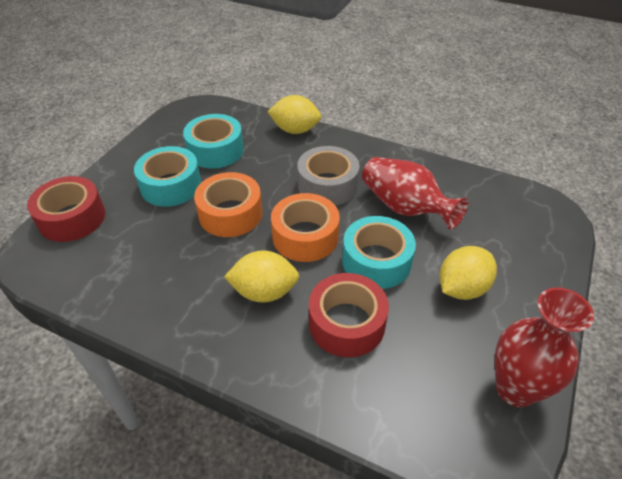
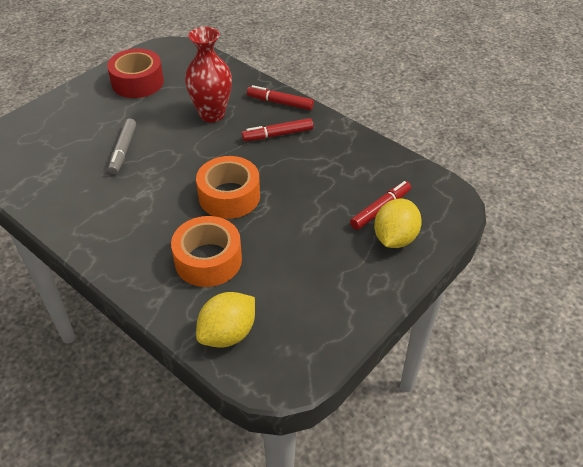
grey marker: 0 -> 1
grey tape: 1 -> 0
red marker: 0 -> 3
red tape: 2 -> 1
red vase: 2 -> 1
turquoise tape: 3 -> 0
yellow lemon: 3 -> 2

